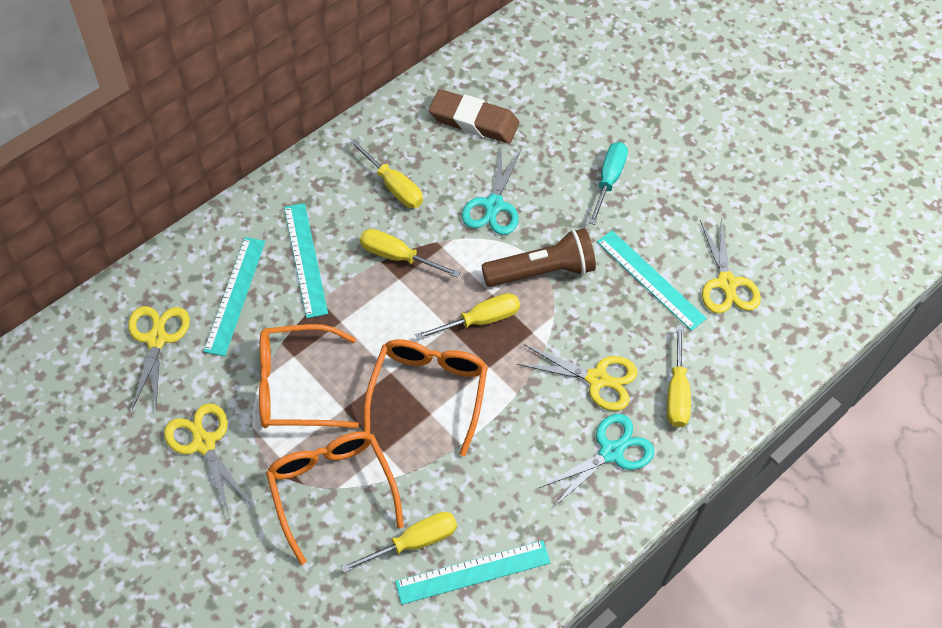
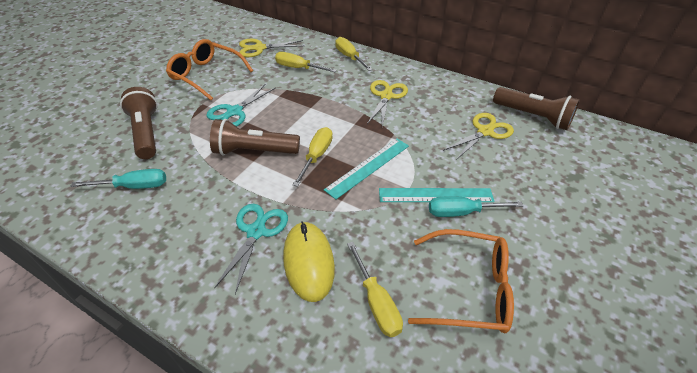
brown eraser: 1 -> 0
brown flashlight: 1 -> 3
orange glasses: 3 -> 2
turquoise ruler: 4 -> 2
turquoise screwdriver: 1 -> 2
yellow mouse: 0 -> 1
yellow scissors: 4 -> 3
yellow screwdriver: 5 -> 4

